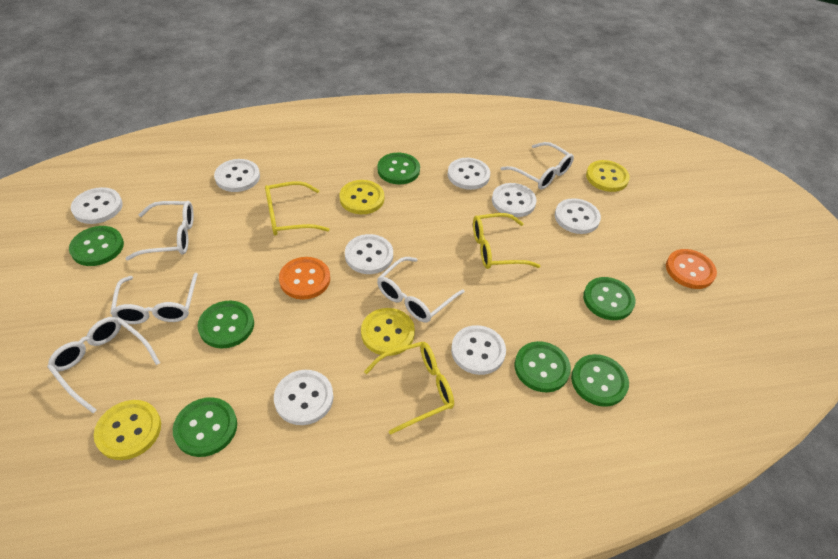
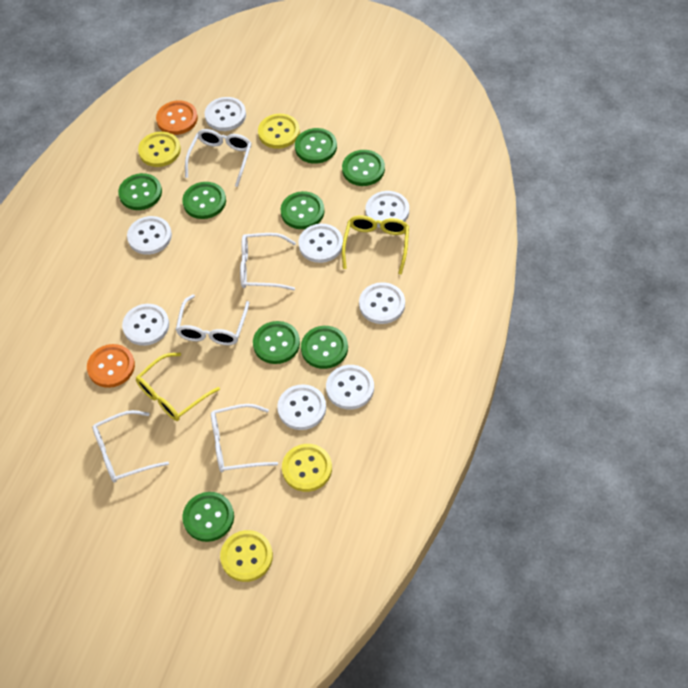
green button: 7 -> 8
yellow glasses: 3 -> 2

